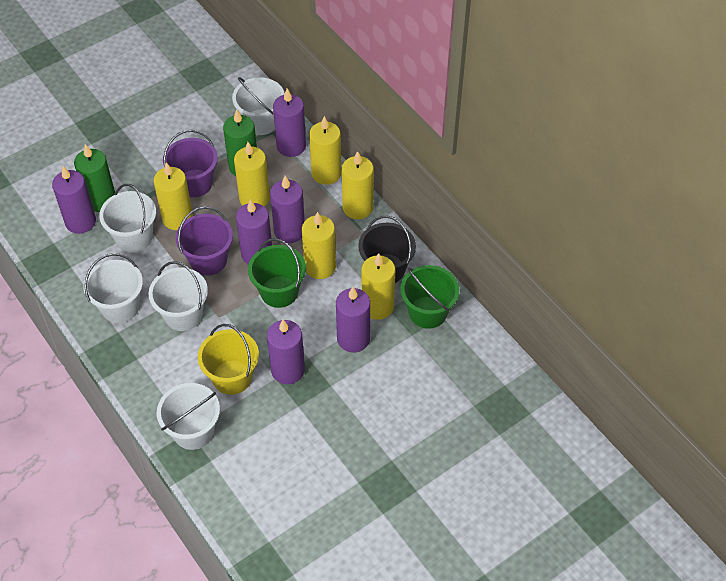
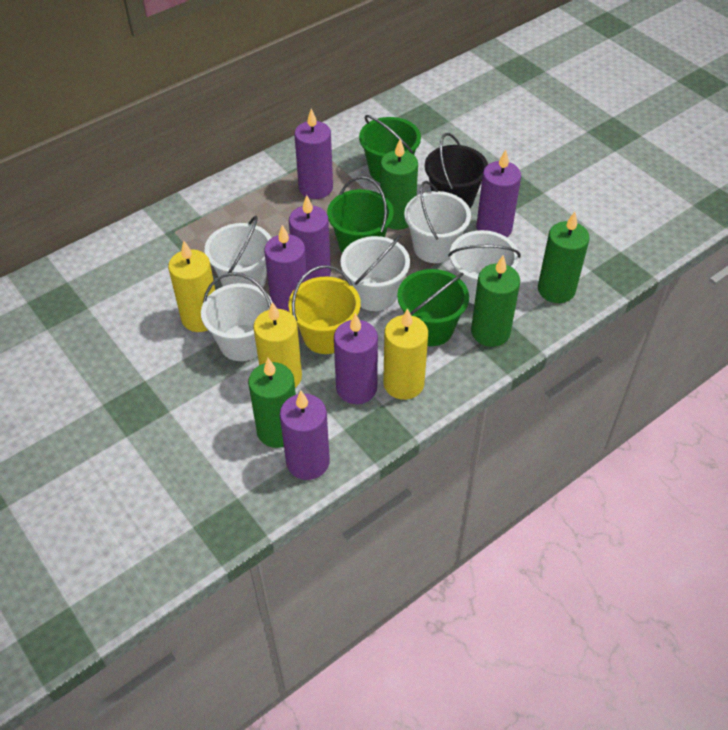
green bucket: 2 -> 3
green candle: 2 -> 4
purple bucket: 2 -> 0
yellow candle: 6 -> 3

